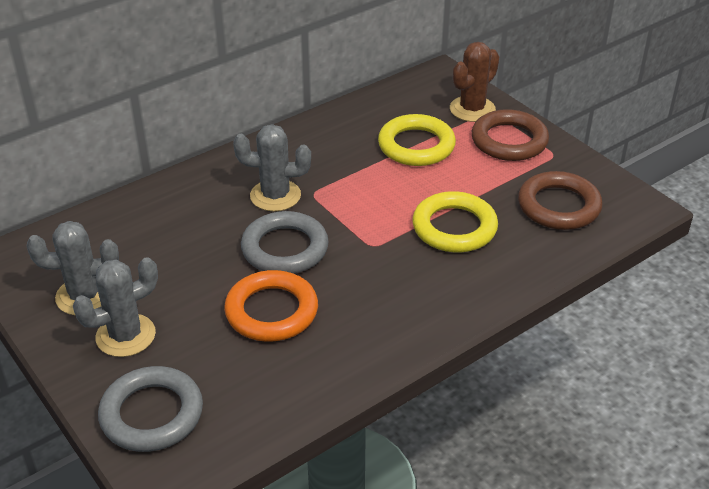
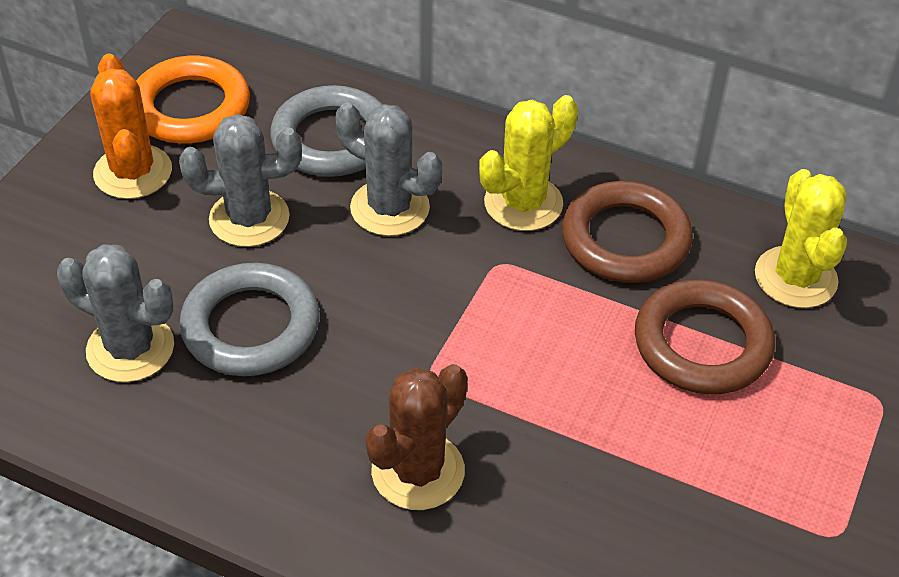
orange cactus: 0 -> 1
yellow cactus: 0 -> 2
yellow ring: 2 -> 0

